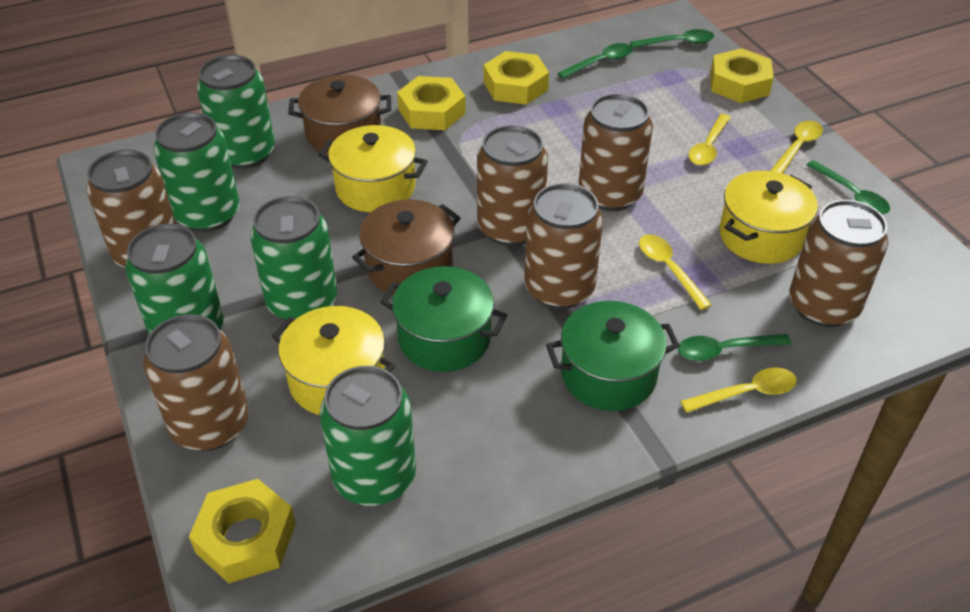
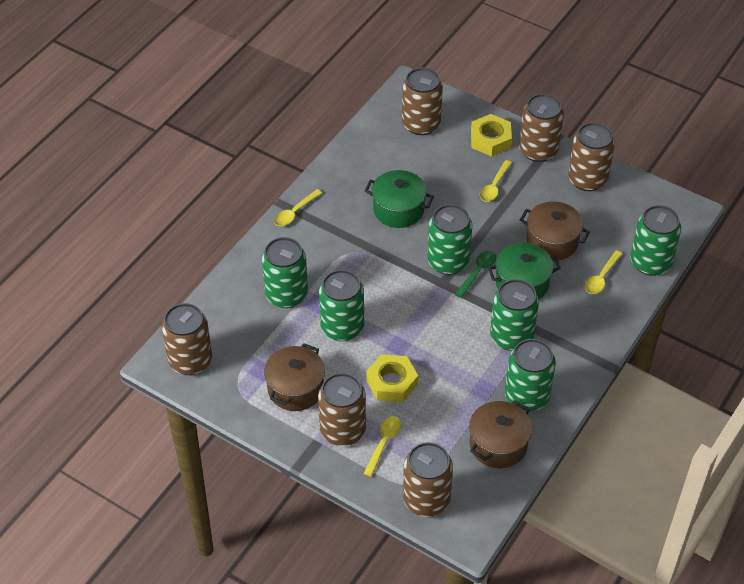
brown pot: 2 -> 3
green can: 5 -> 6
green spoon: 4 -> 1
yellow nut: 4 -> 2
yellow pot: 3 -> 0

